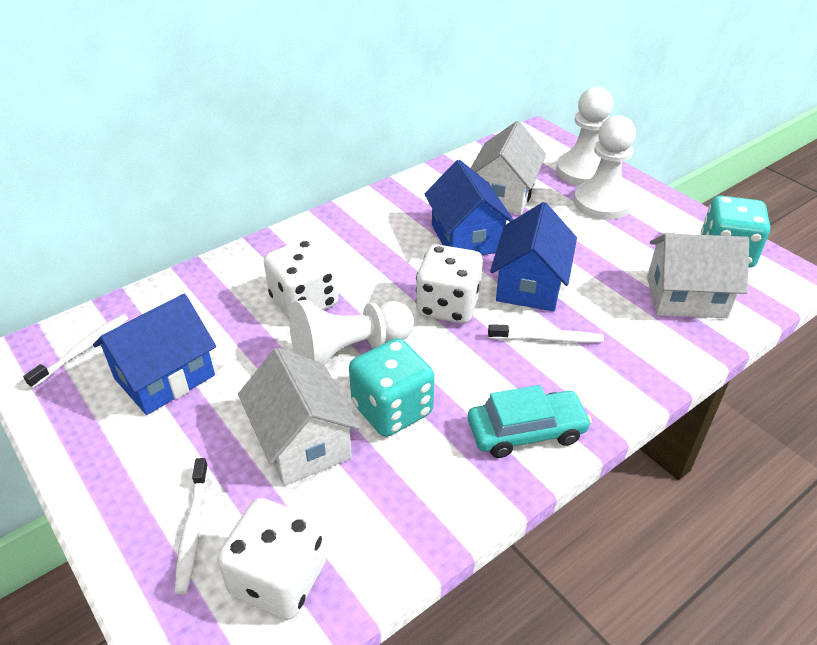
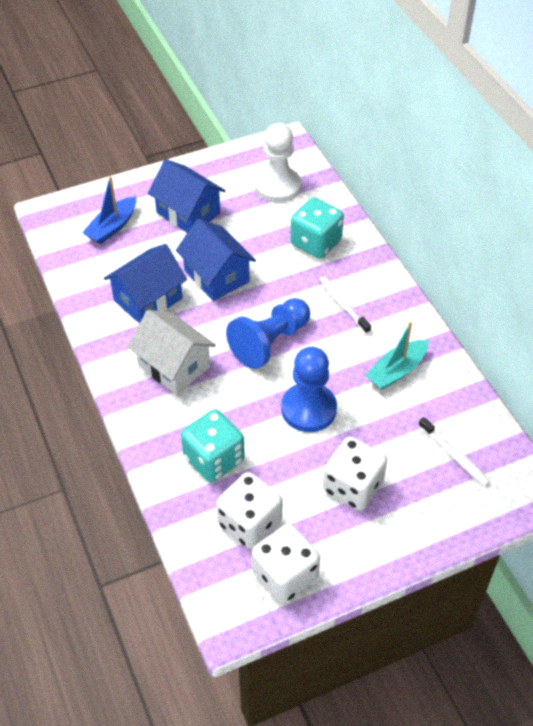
blue boat: 0 -> 1
blue pawn: 0 -> 2
turquoise boat: 0 -> 1
turquoise car: 1 -> 0
white house: 3 -> 1
white pawn: 3 -> 1
white toothbrush: 3 -> 2

